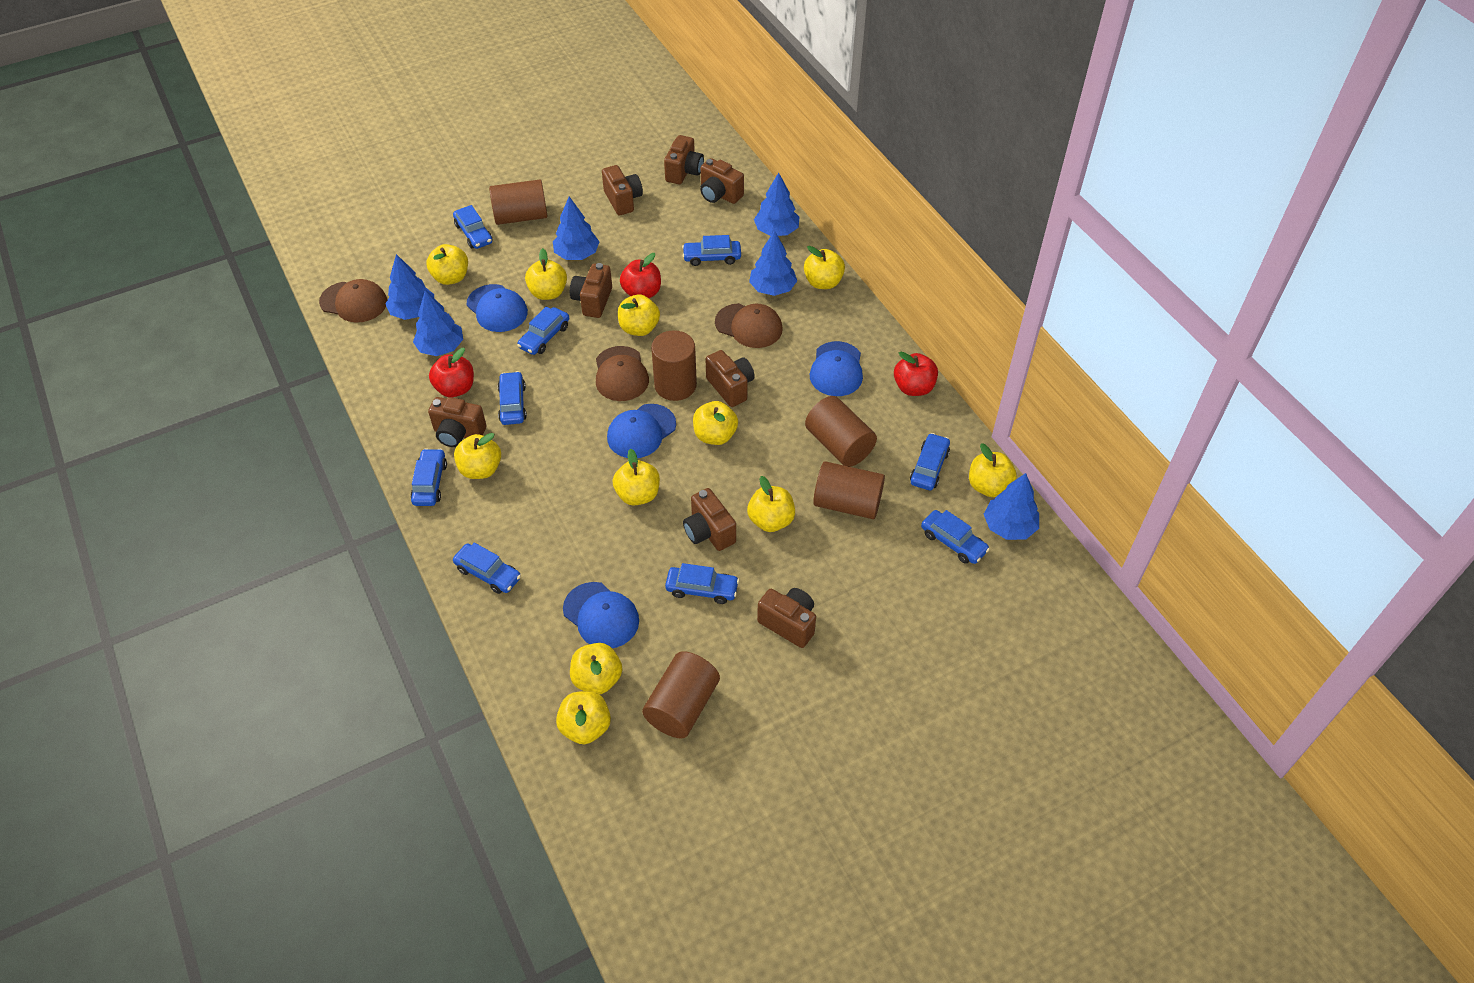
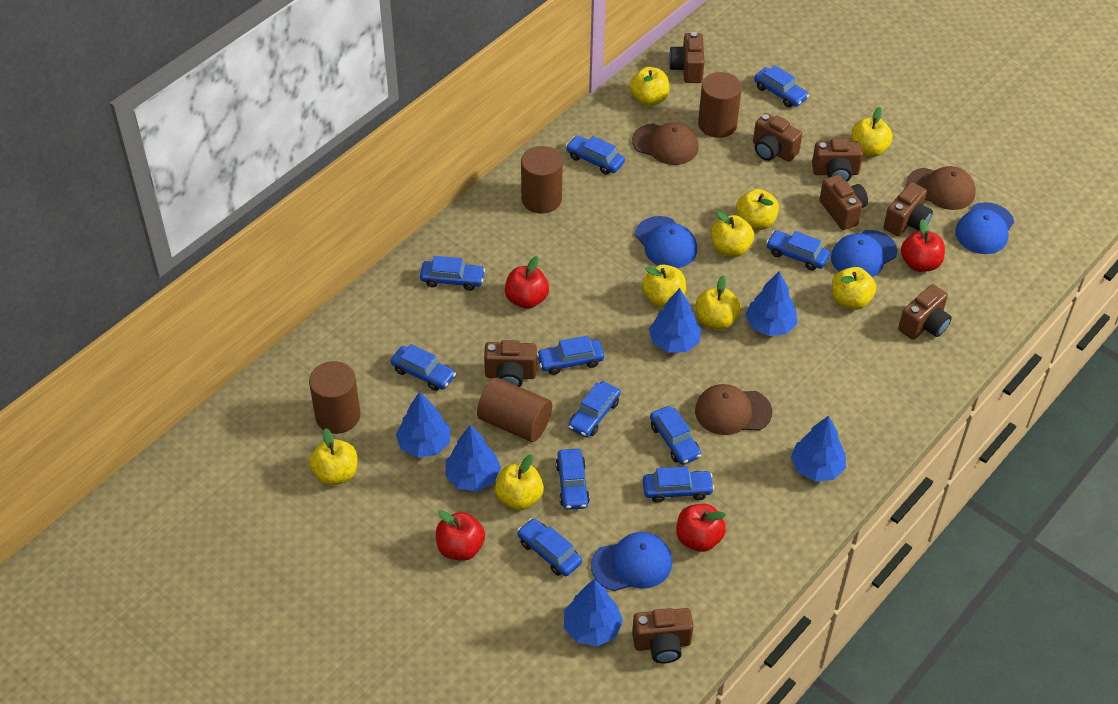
blue car: 9 -> 11
brown cylinder: 5 -> 4
red apple: 3 -> 4
yellow apple: 11 -> 9

